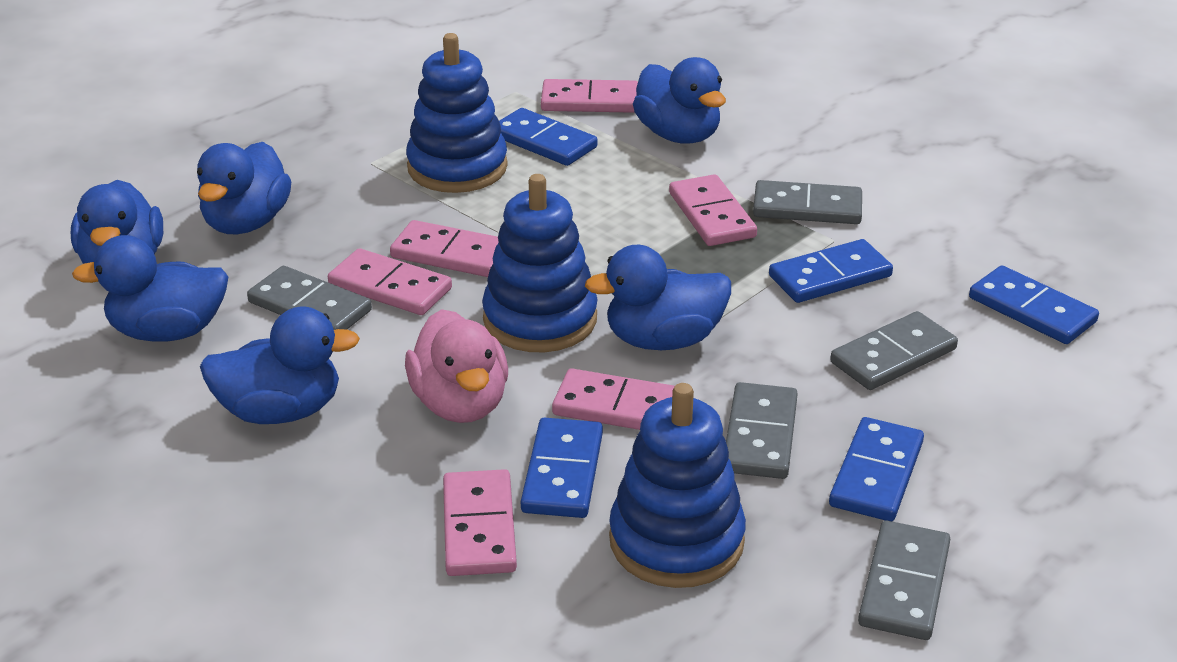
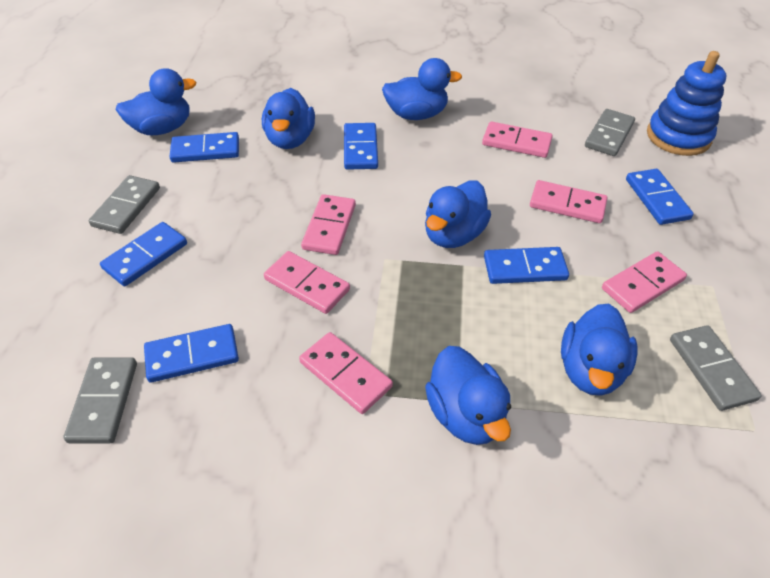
blue domino: 5 -> 6
blue stacking toy: 3 -> 1
grey domino: 5 -> 4
pink duck: 1 -> 0

